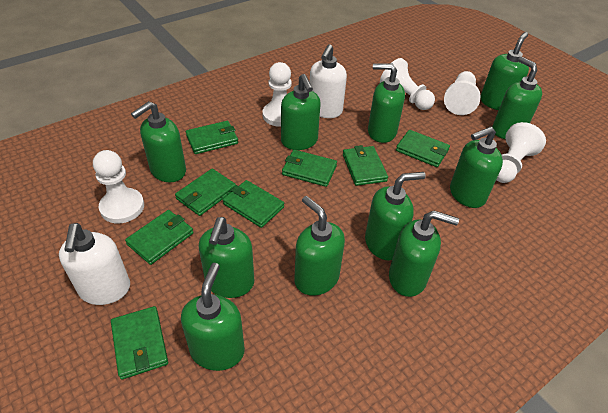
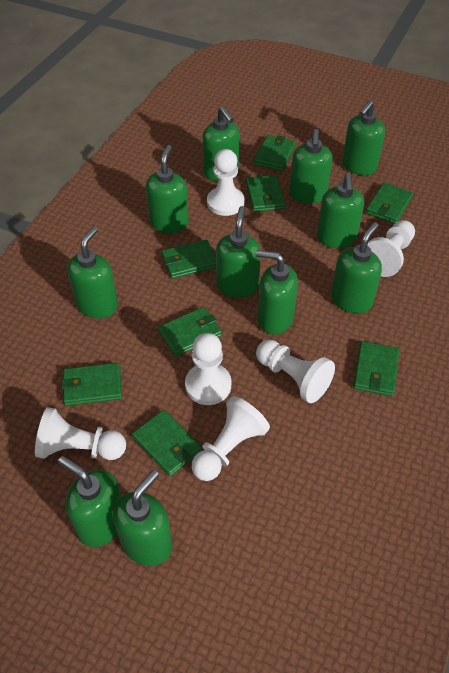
white pawn: 5 -> 6
white soap dispenser: 2 -> 0

